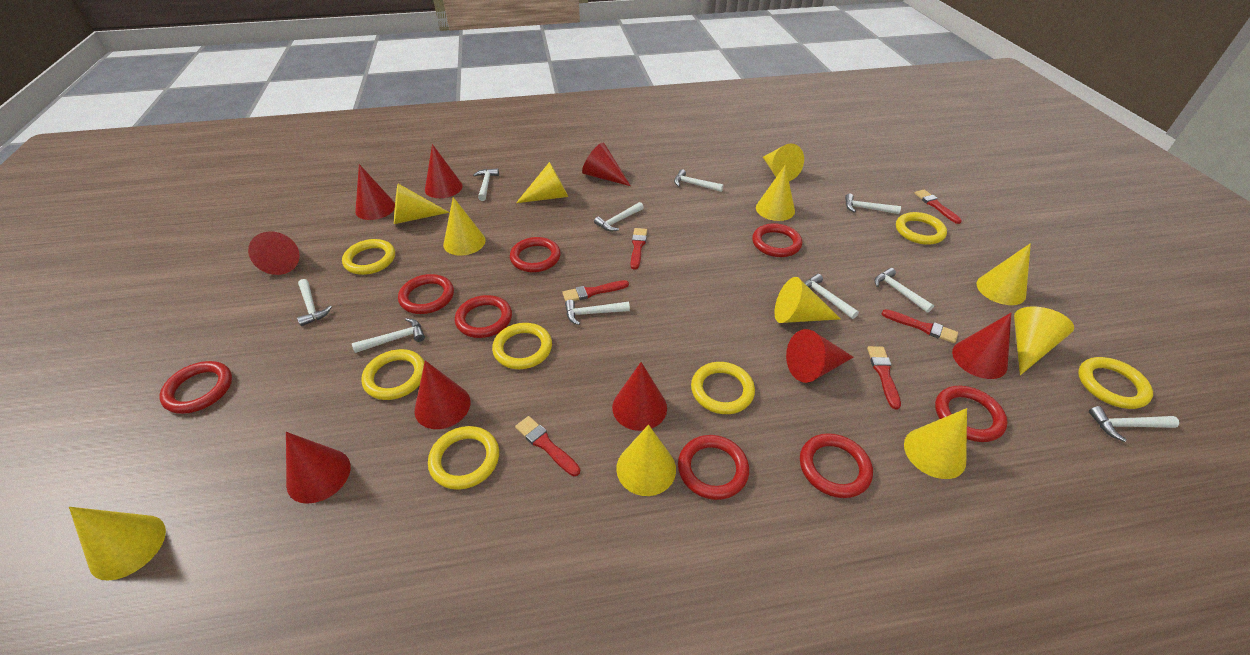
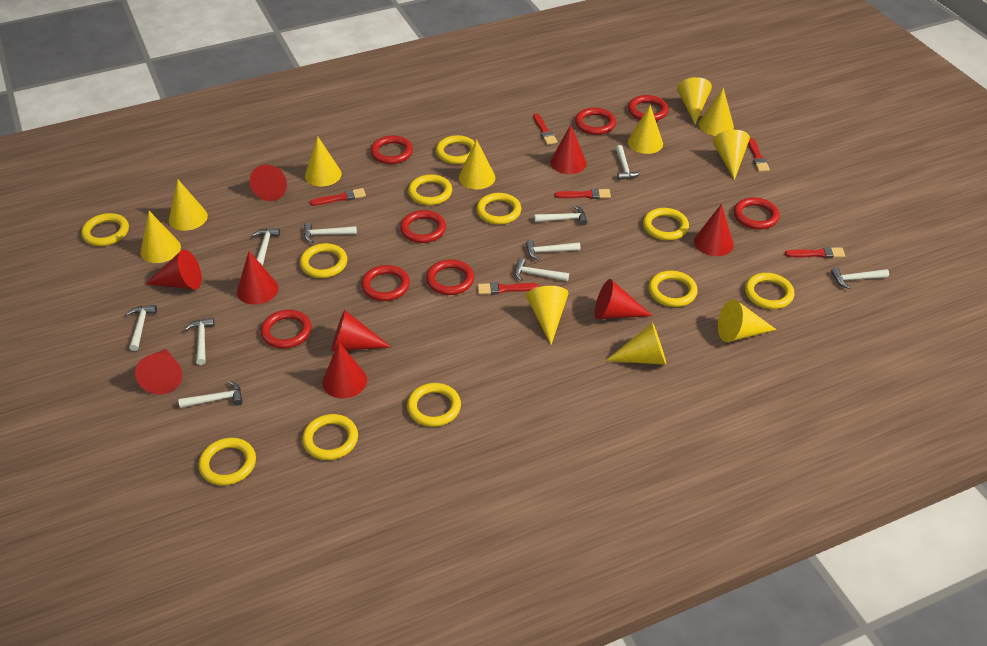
yellow ring: 7 -> 11

